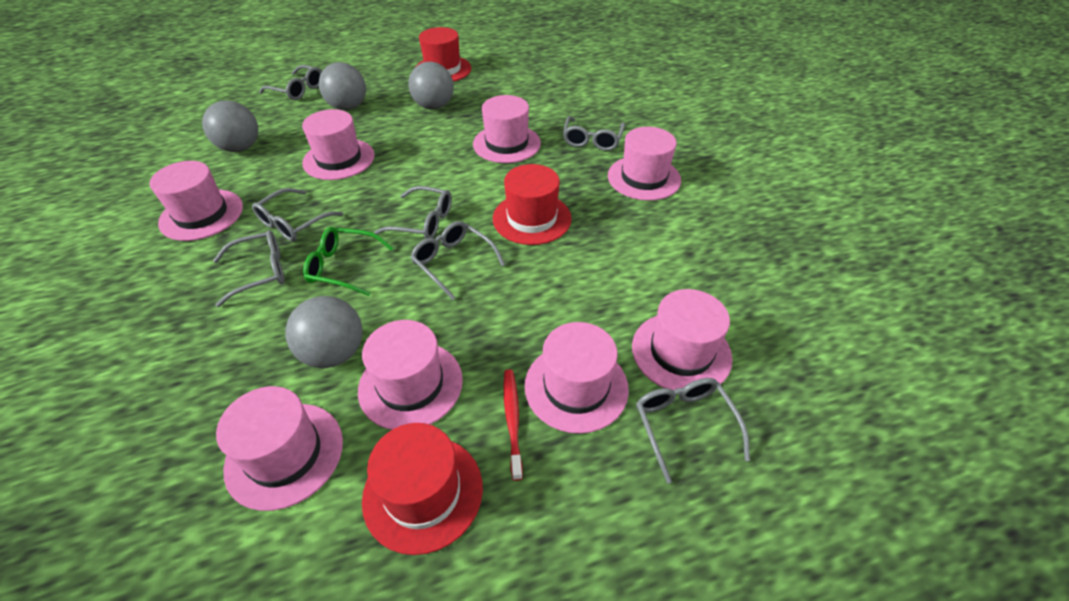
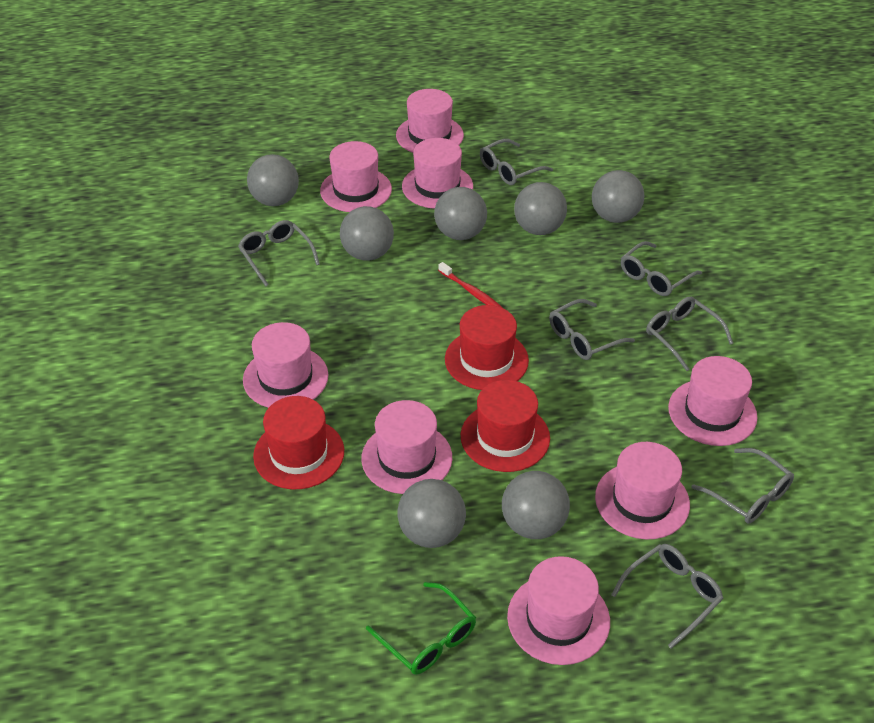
grey ball: 4 -> 7

